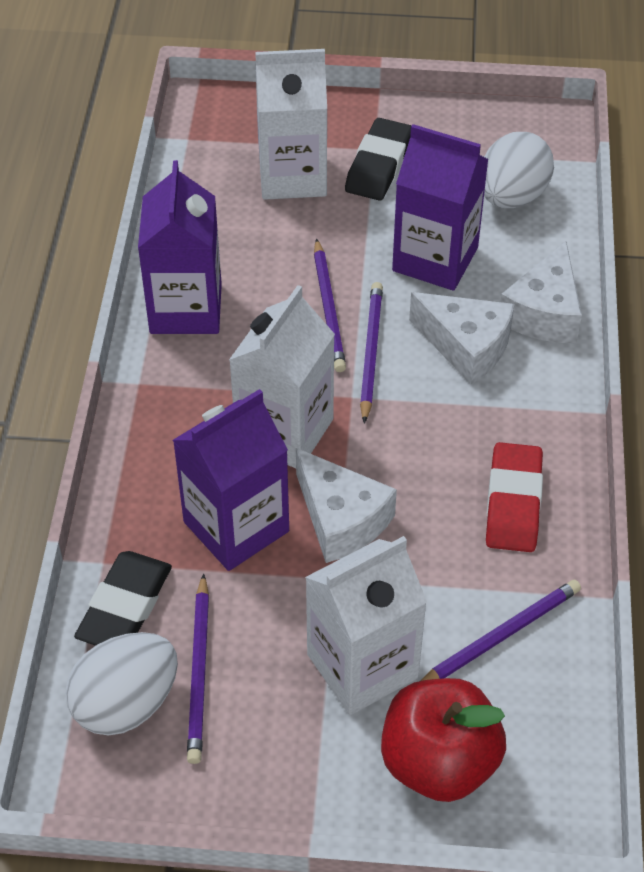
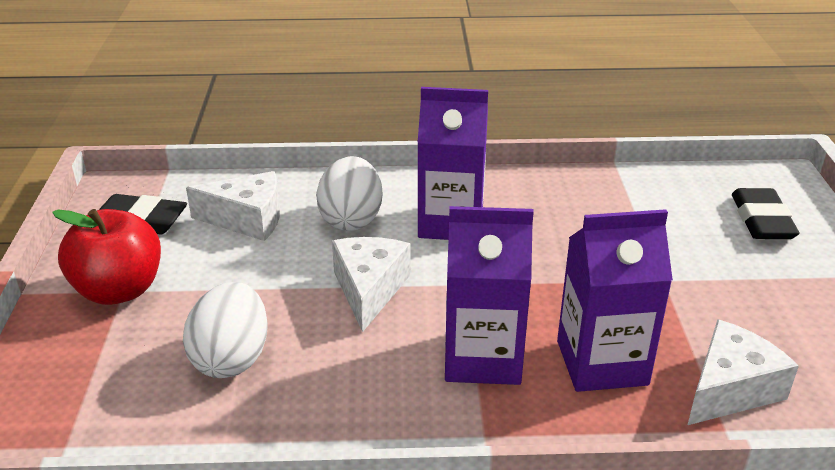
purple pencil: 4 -> 0
red eraser: 1 -> 0
white carton: 3 -> 0

